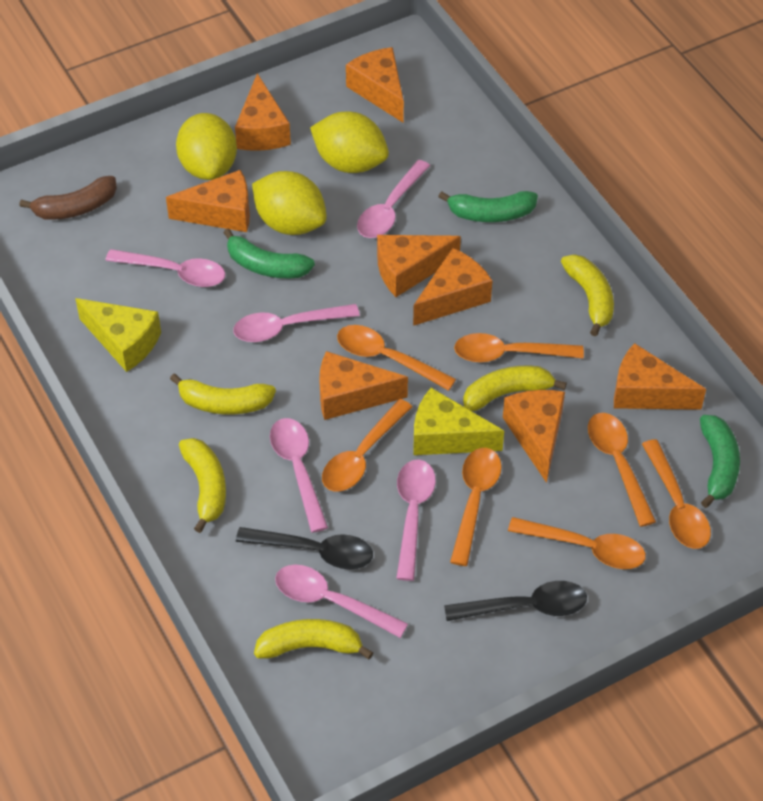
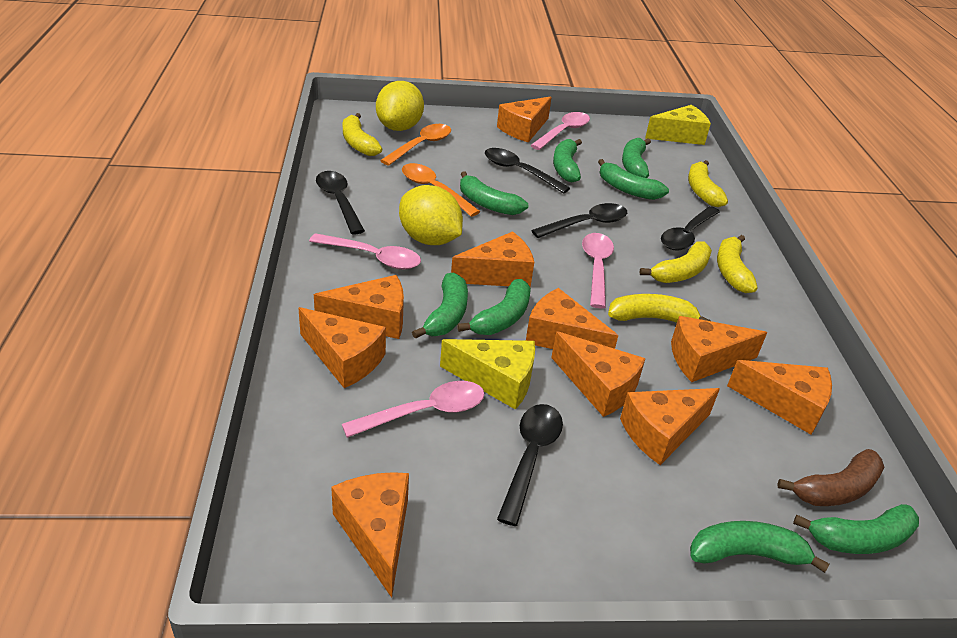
black spoon: 2 -> 5
green banana: 3 -> 8
orange cheese: 8 -> 10
orange spoon: 7 -> 2
pink spoon: 6 -> 4
yellow lemon: 3 -> 2

